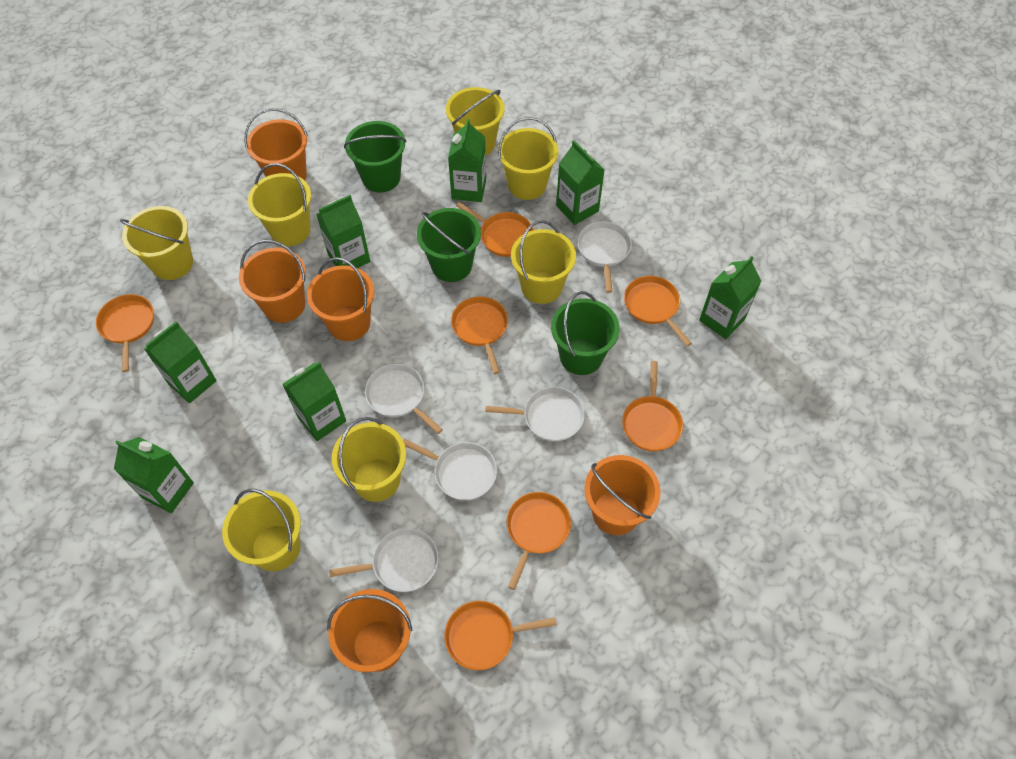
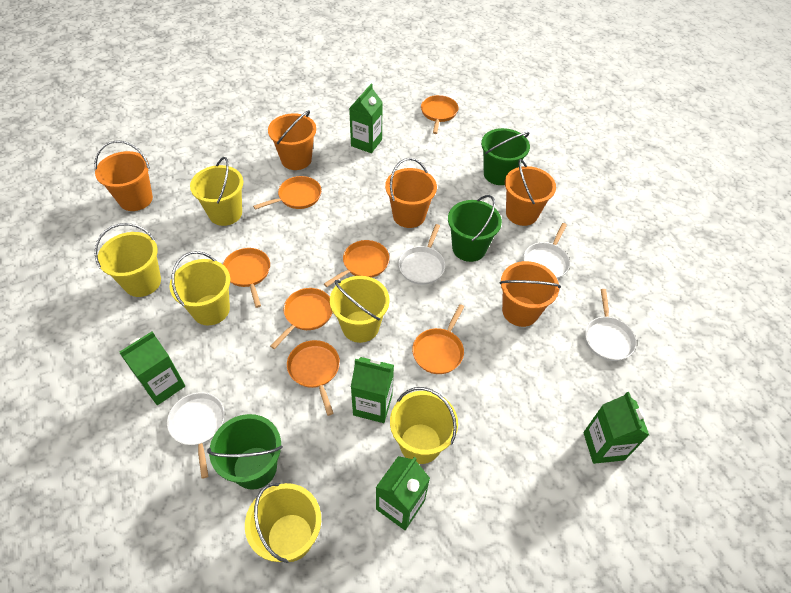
green carton: 7 -> 5
white pan: 5 -> 4
yellow bucket: 7 -> 6

